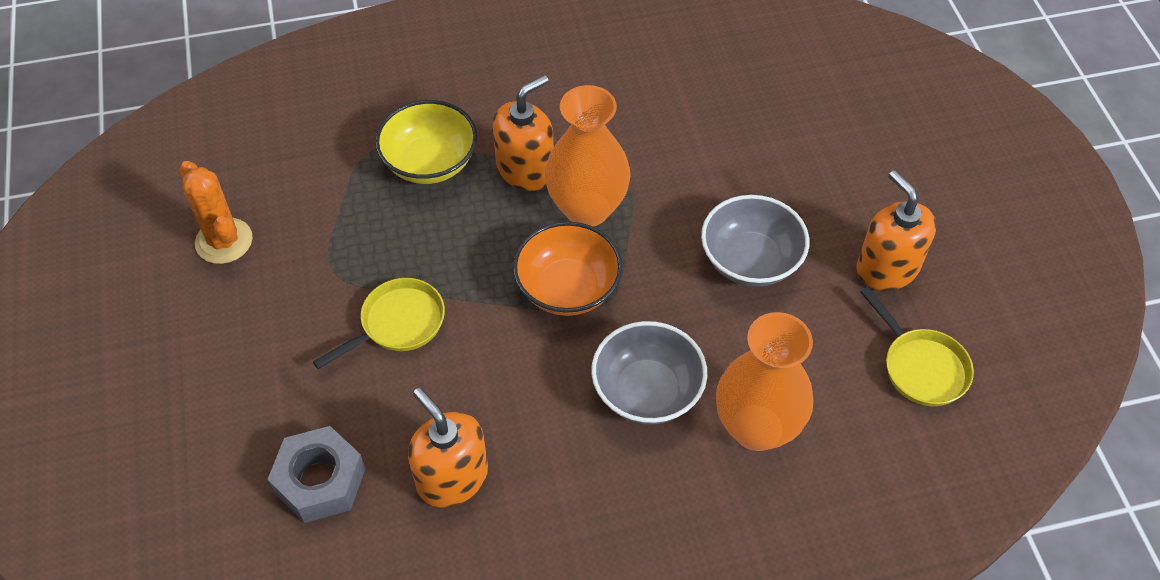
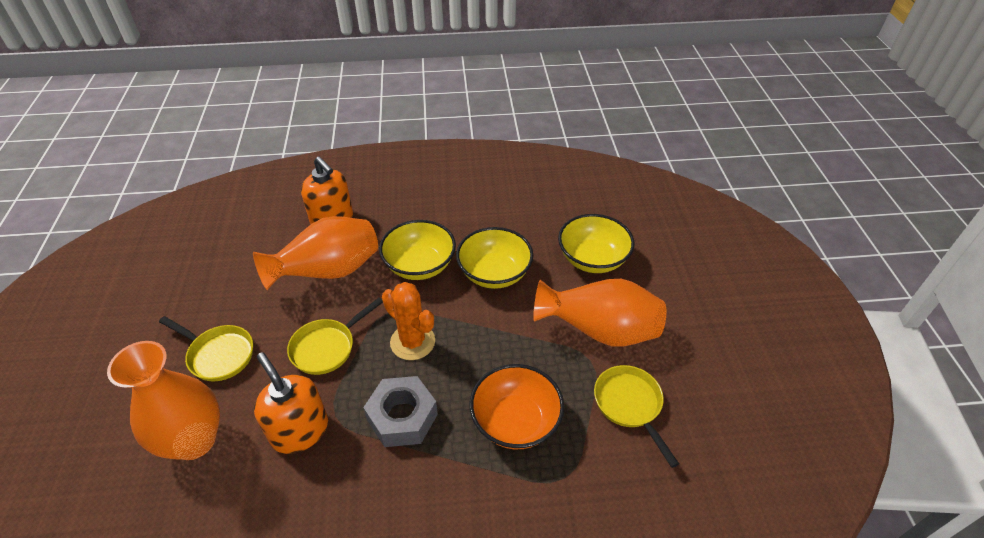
grey bowl: 2 -> 0
orange soap dispenser: 3 -> 2
orange vase: 2 -> 3
yellow bowl: 1 -> 3
yellow pan: 2 -> 3

